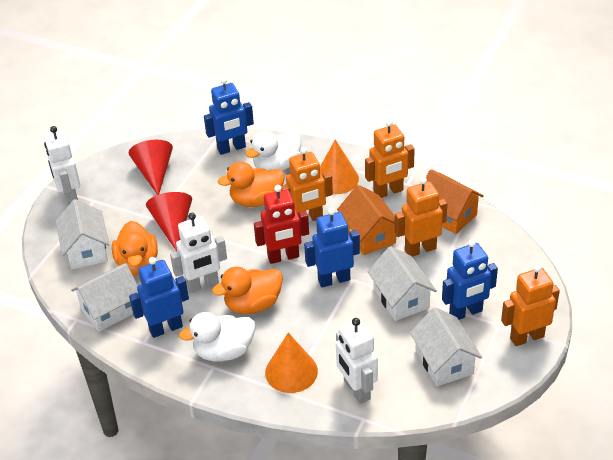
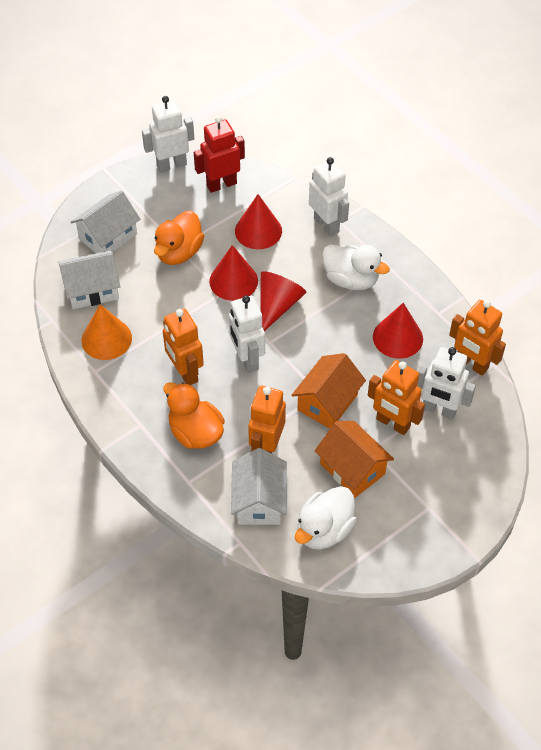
blue robot: 4 -> 0
orange cone: 2 -> 1
orange duck: 3 -> 2
red cone: 2 -> 4
white house: 4 -> 3
white robot: 3 -> 4

